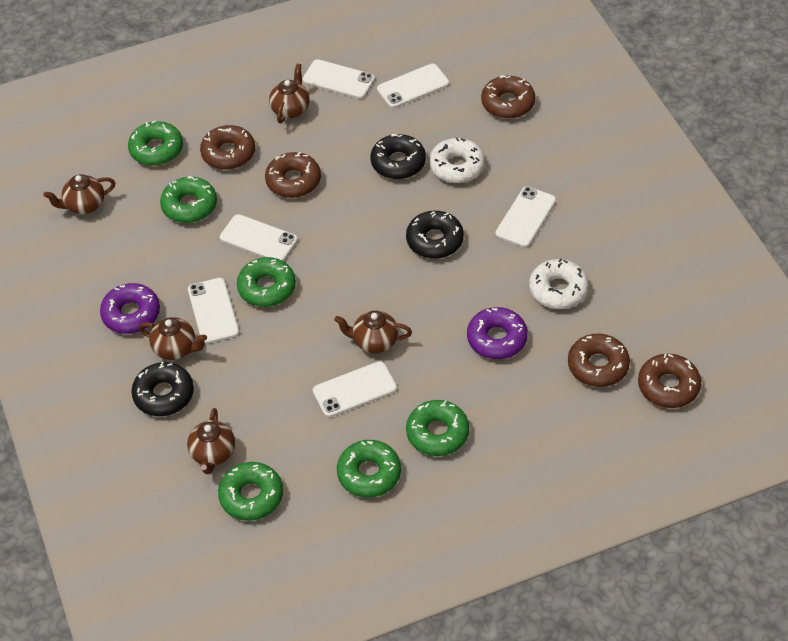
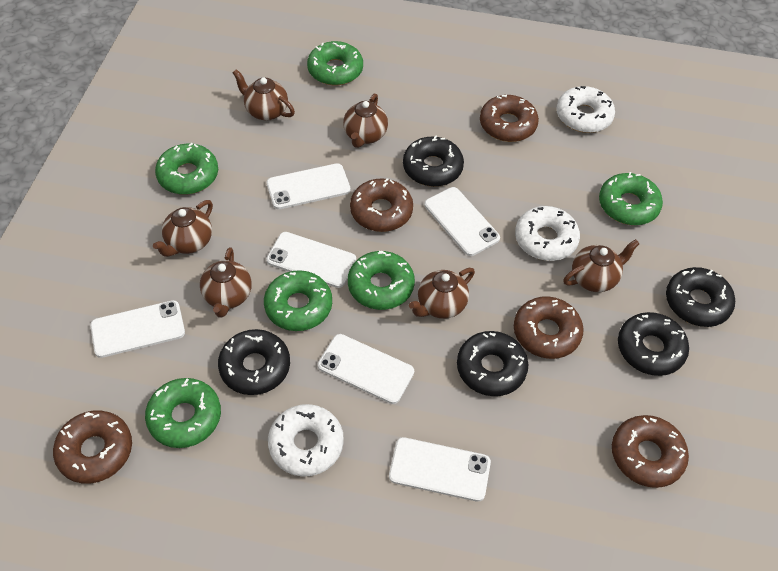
black donut: 3 -> 5
brown teapot: 5 -> 6
purple donut: 2 -> 0
white donut: 2 -> 3

